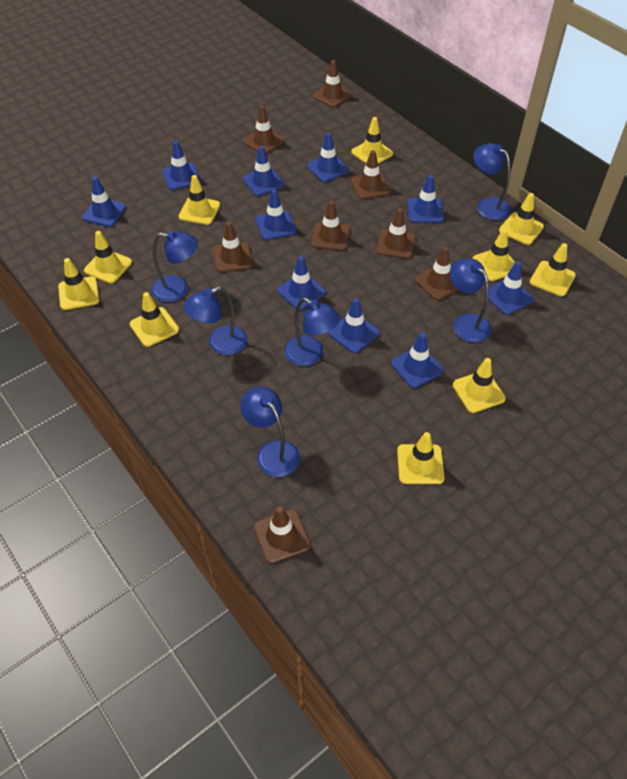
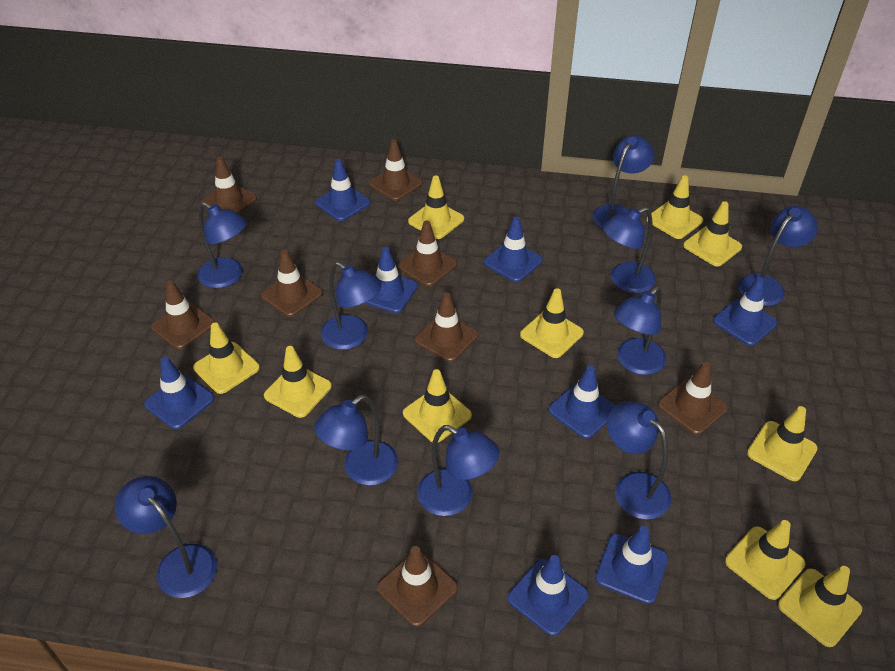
blue lamp: 6 -> 10
blue traffic cone: 10 -> 8

